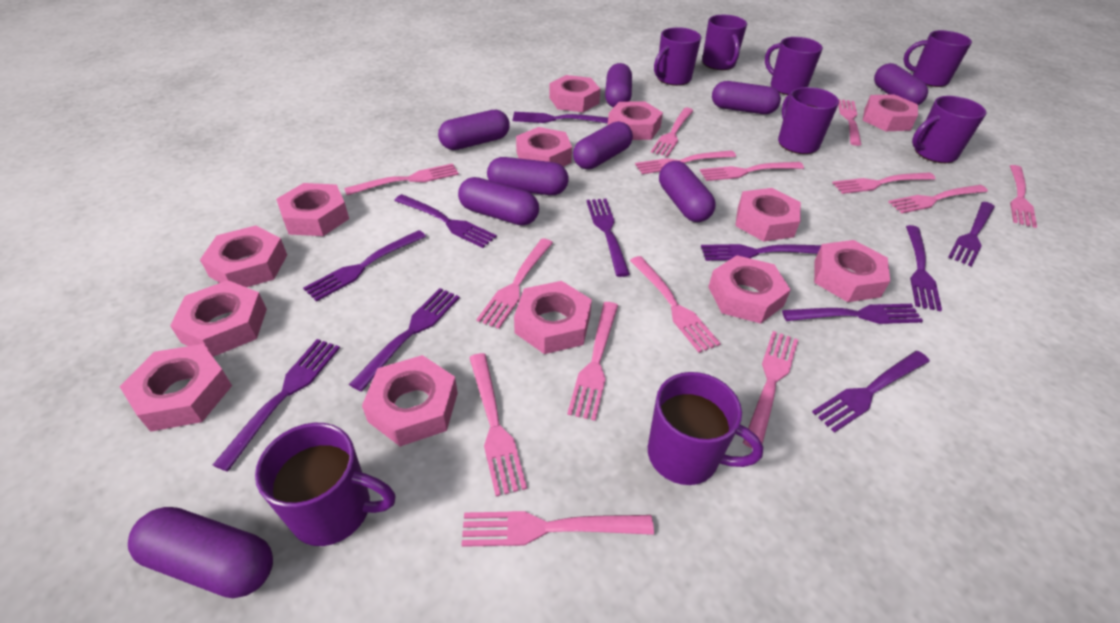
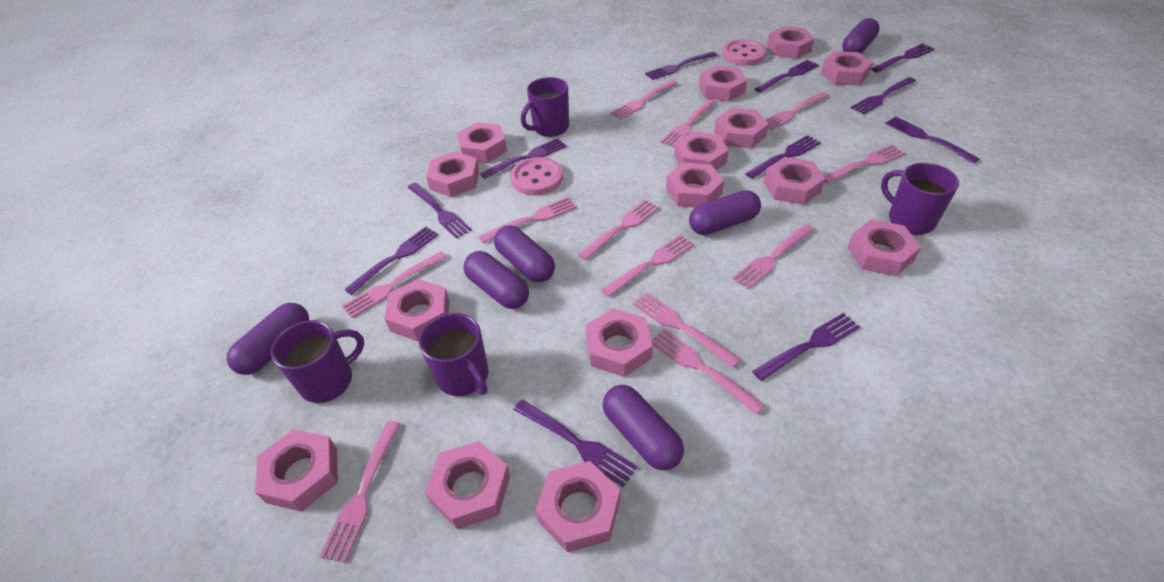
pink button: 0 -> 2
pink fork: 14 -> 12
pink nut: 13 -> 15
purple capsule: 9 -> 6
purple mug: 8 -> 4

